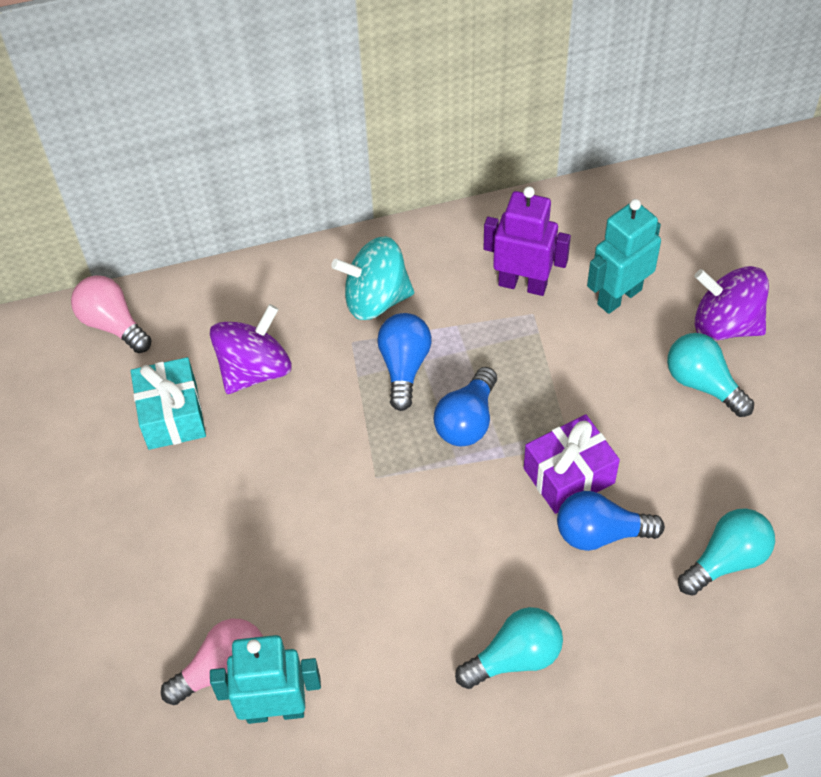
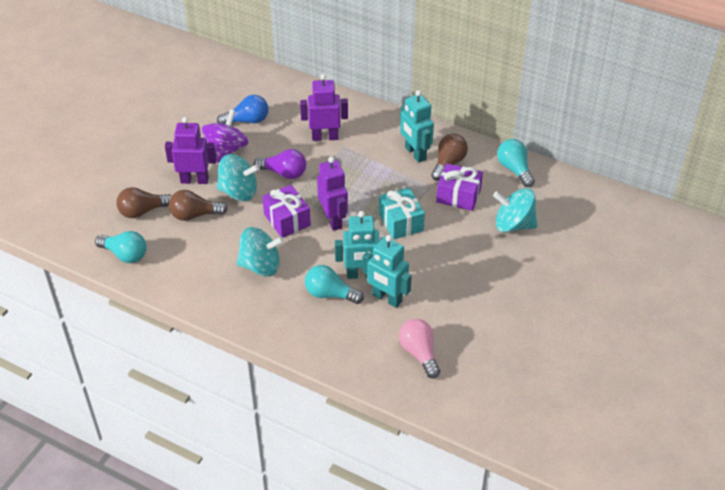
blue light bulb: 3 -> 1
brown light bulb: 0 -> 3
pink light bulb: 2 -> 1
purple gift: 1 -> 2
purple light bulb: 0 -> 1
purple robot: 1 -> 3
purple spinning top: 2 -> 1
turquoise robot: 2 -> 3
turquoise spinning top: 1 -> 3

